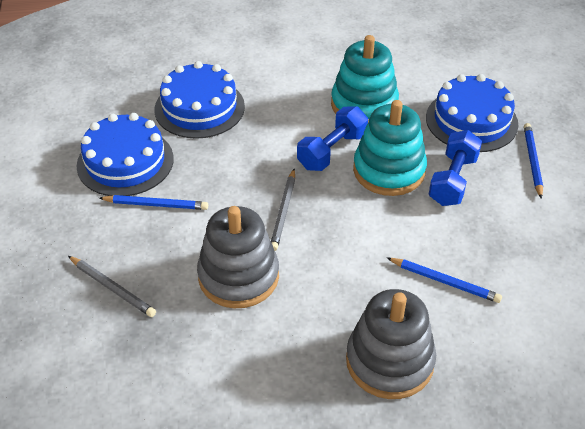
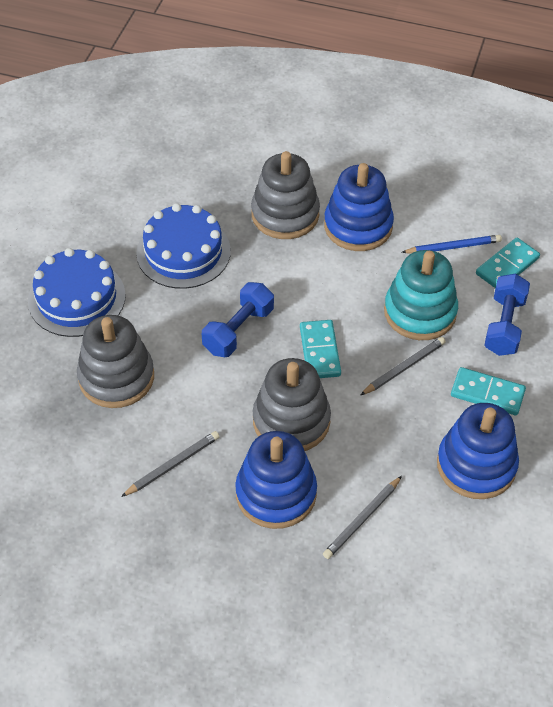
blue cake: 3 -> 2
blue pencil: 3 -> 1
blue stacking toy: 0 -> 3
grey pencil: 2 -> 3
grey stacking toy: 2 -> 3
turquoise domino: 0 -> 3
turquoise stacking toy: 2 -> 1

